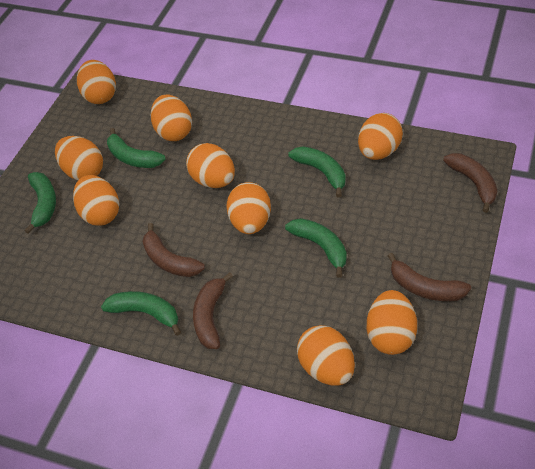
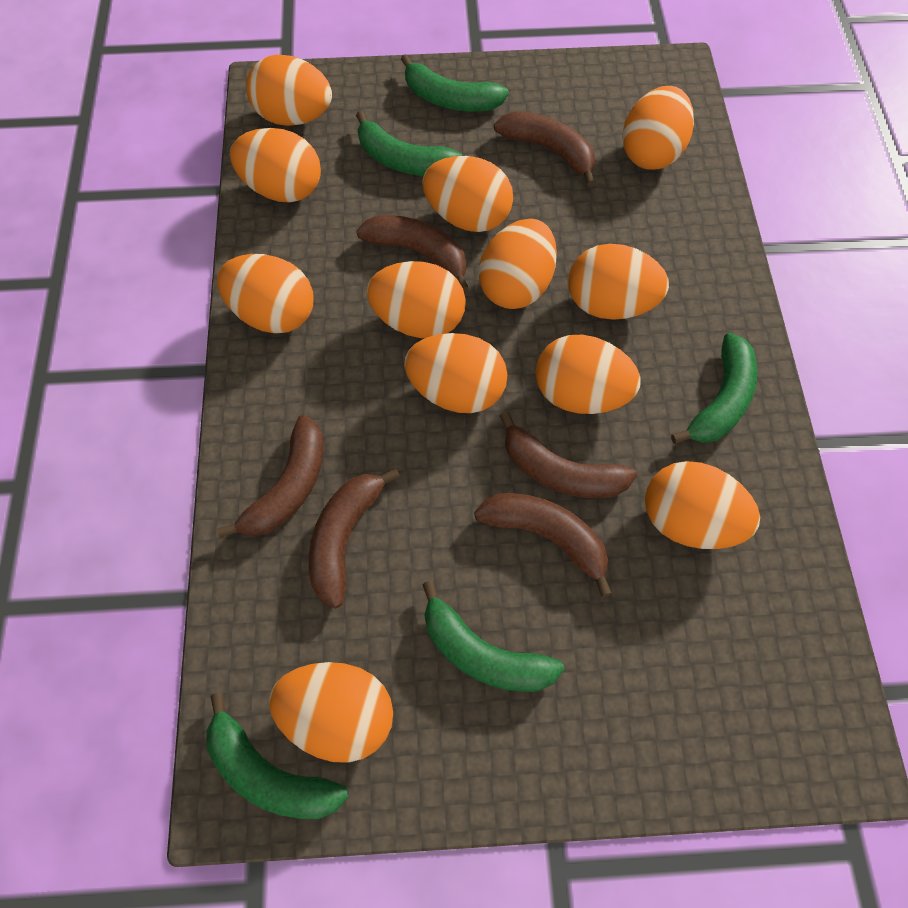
brown banana: 4 -> 6
orange egg: 9 -> 12

